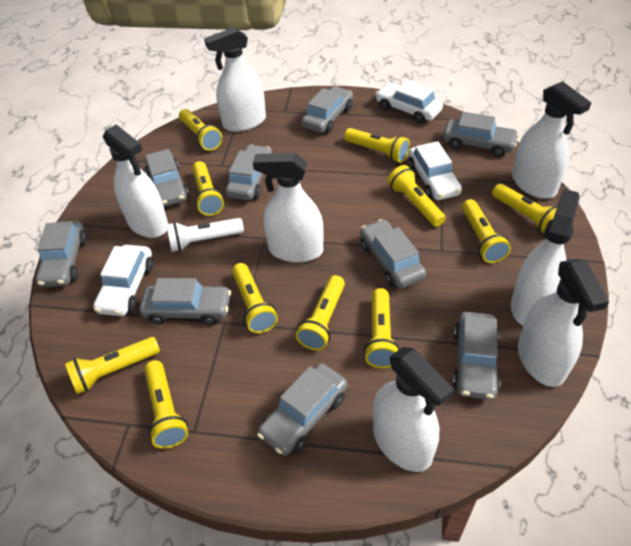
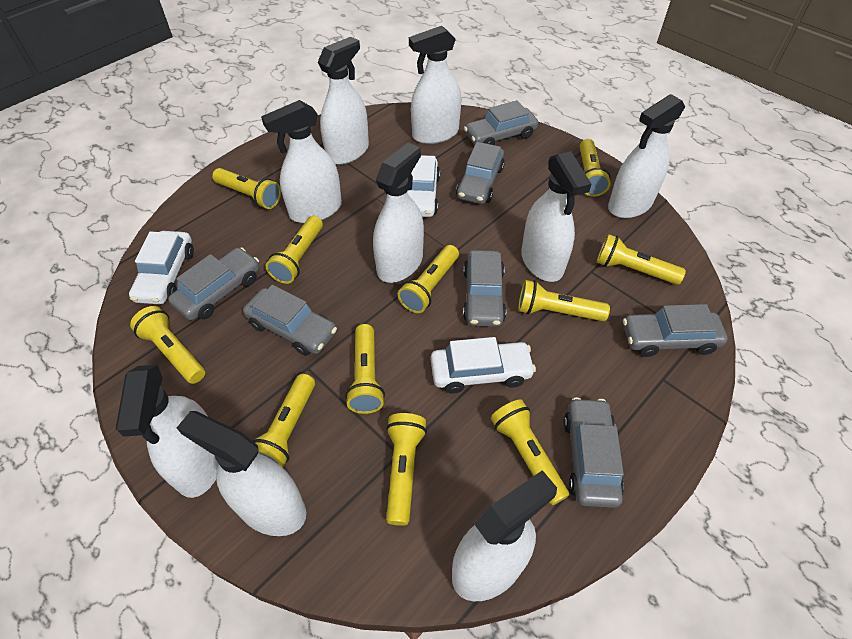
grey car: 9 -> 7
white flashlight: 1 -> 0
white spray bottle: 7 -> 9

